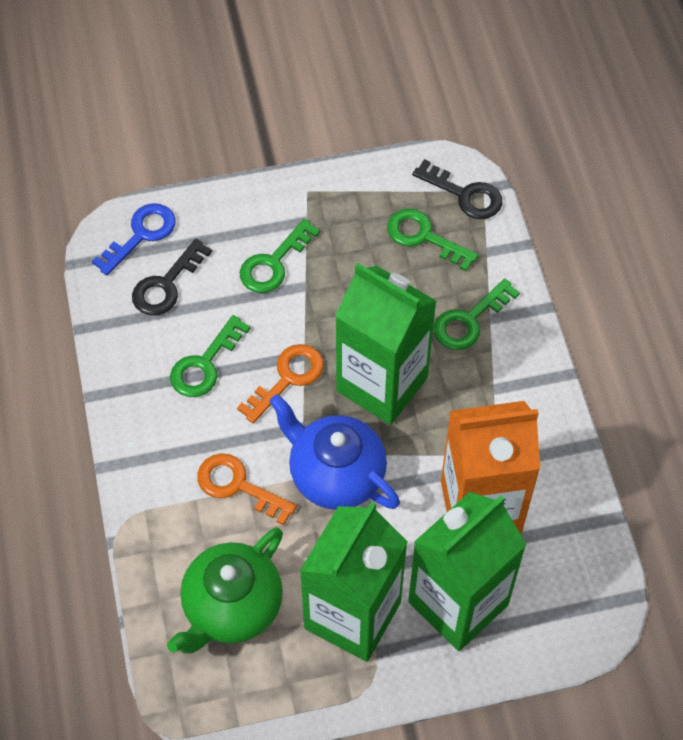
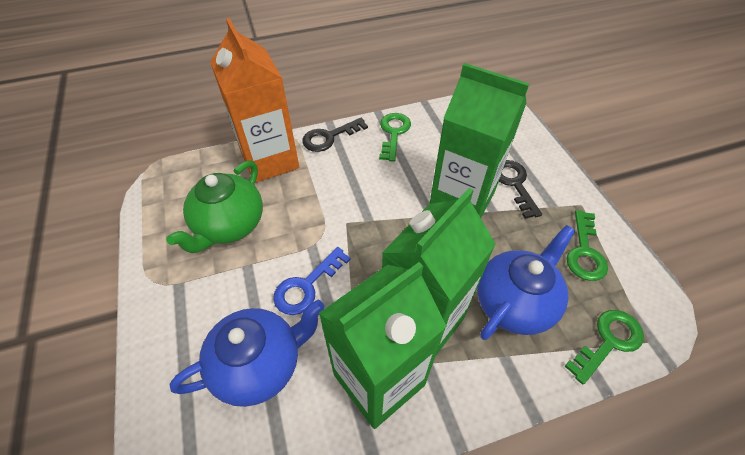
blue teapot: 1 -> 2
green key: 4 -> 3
orange key: 2 -> 0

